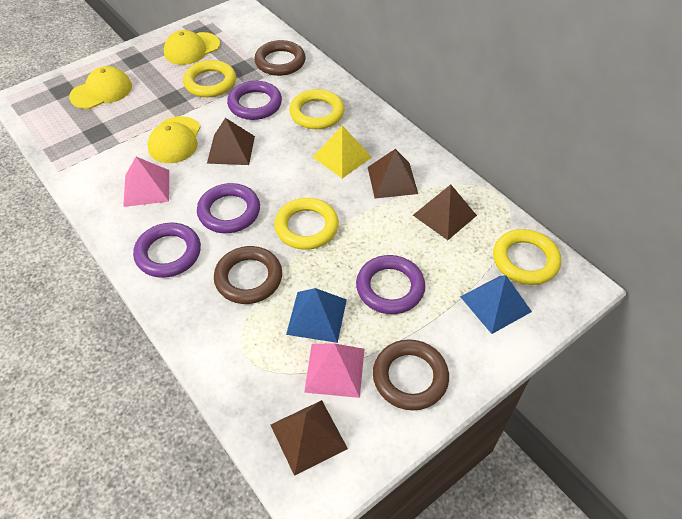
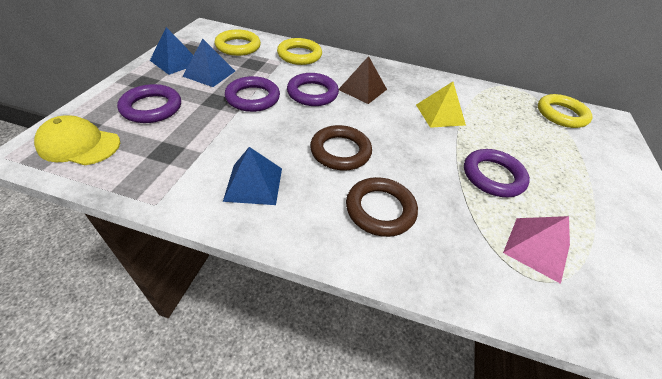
blue pyramid: 2 -> 3
brown pyramid: 4 -> 1
brown ring: 3 -> 2
pink pyramid: 2 -> 1
yellow cap: 3 -> 1
yellow ring: 4 -> 3

